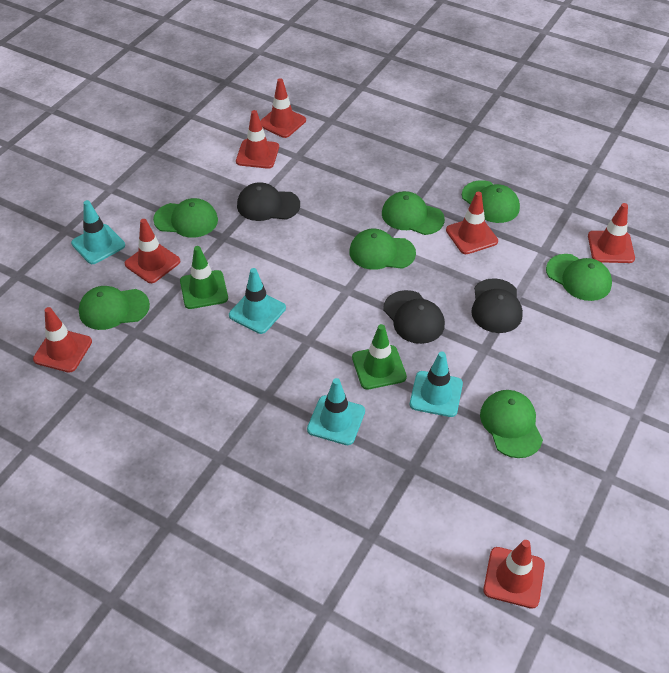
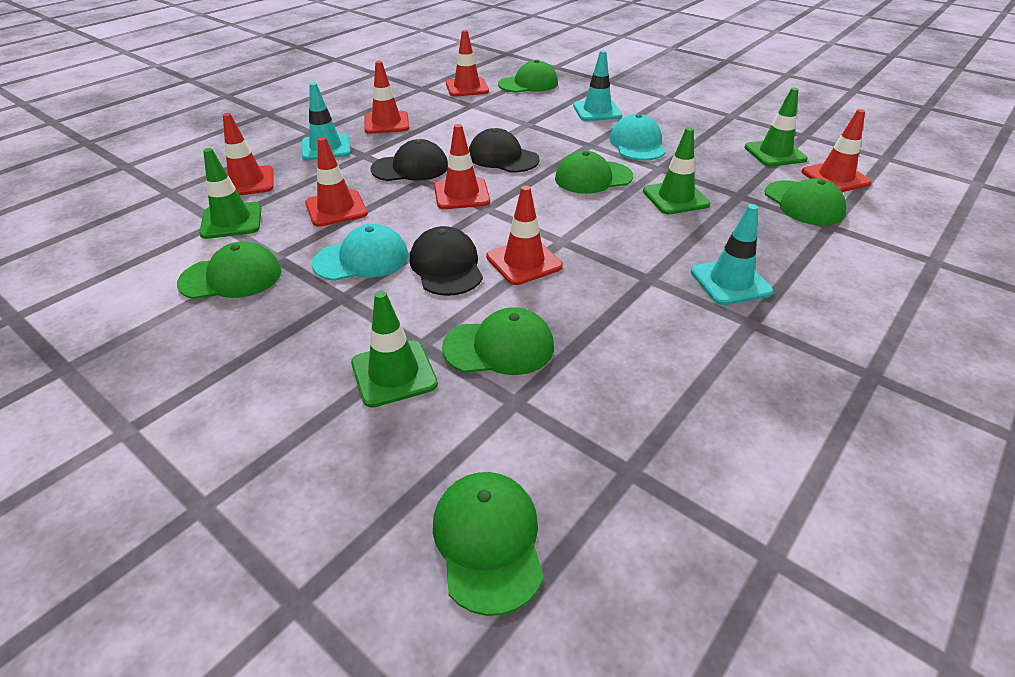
green cap: 7 -> 6
green traffic cone: 2 -> 4
turquoise cap: 0 -> 2
turquoise traffic cone: 4 -> 3

